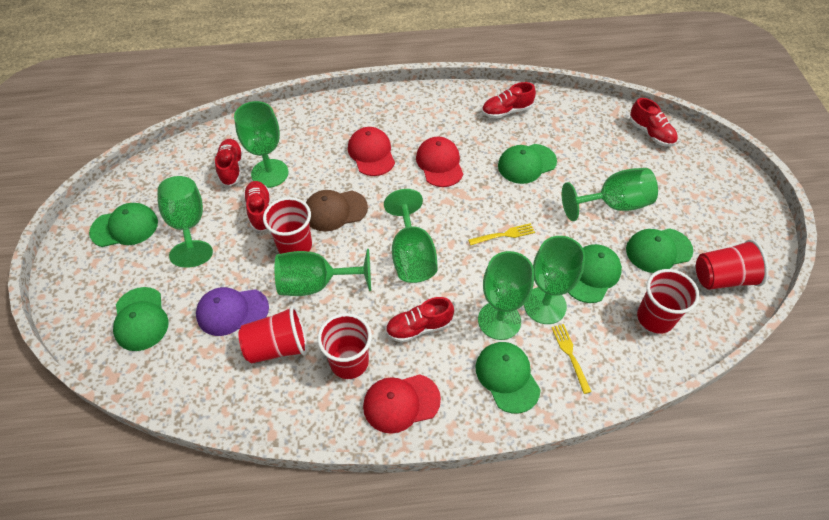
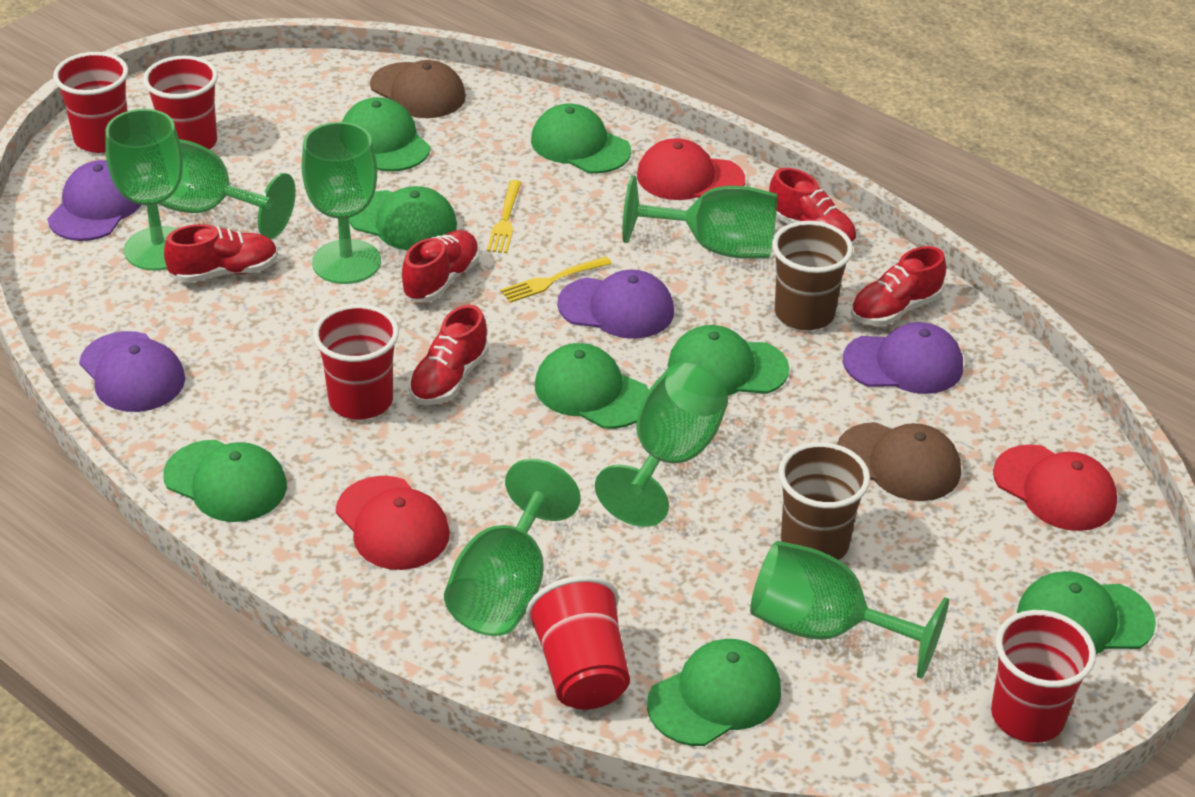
brown cap: 1 -> 2
brown cup: 0 -> 2
green cap: 6 -> 8
purple cap: 1 -> 4

